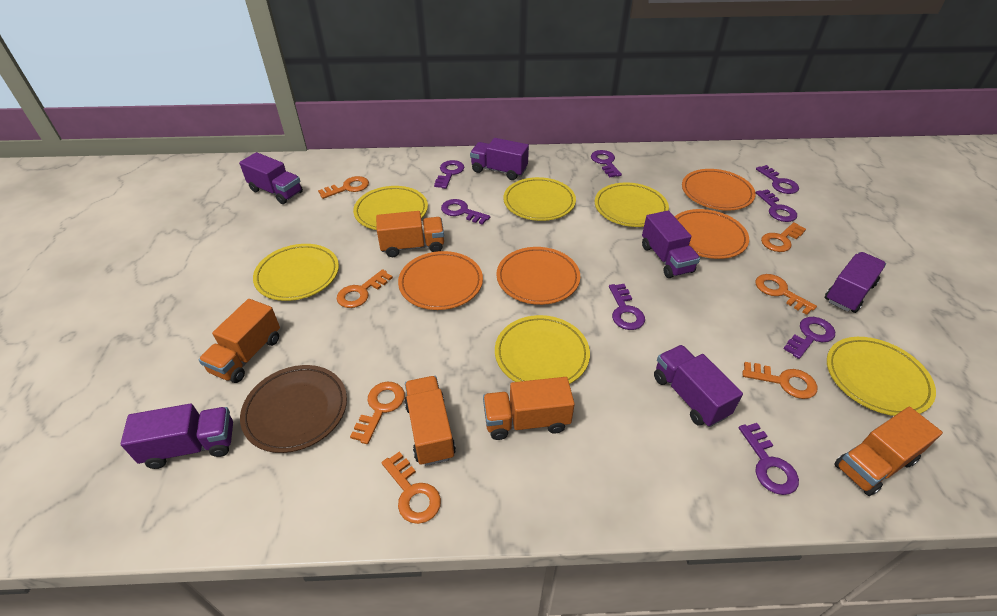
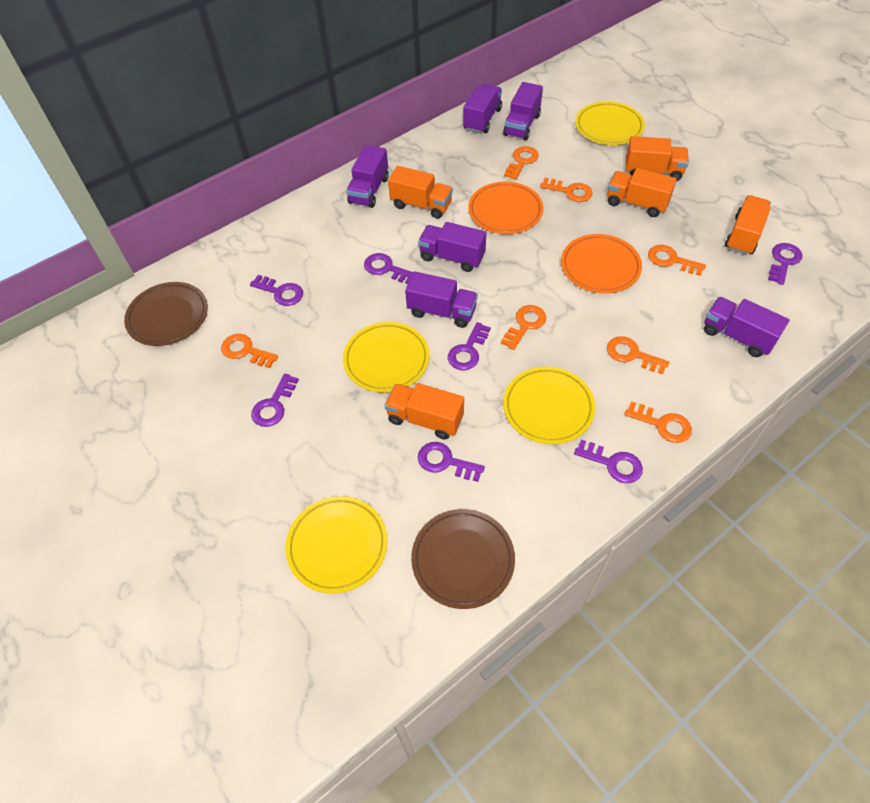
brown plate: 1 -> 2
orange plate: 4 -> 2
purple key: 8 -> 7
yellow plate: 6 -> 4

